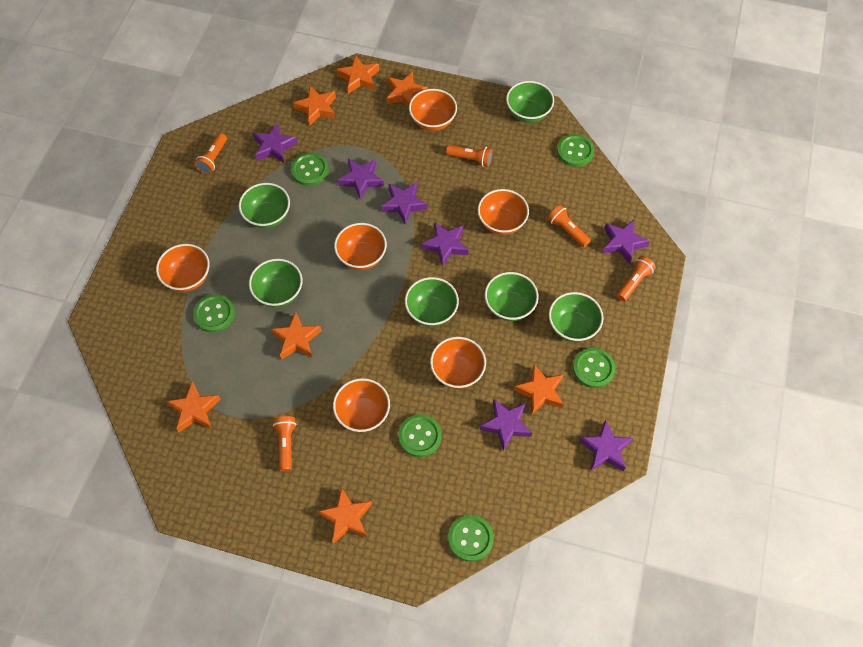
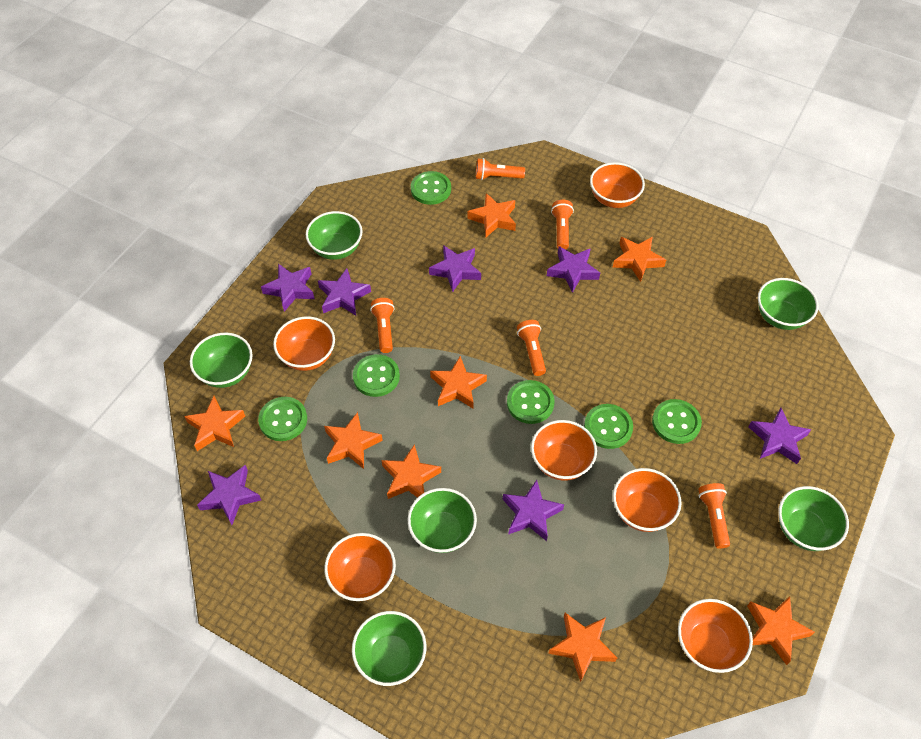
orange star: 7 -> 8

